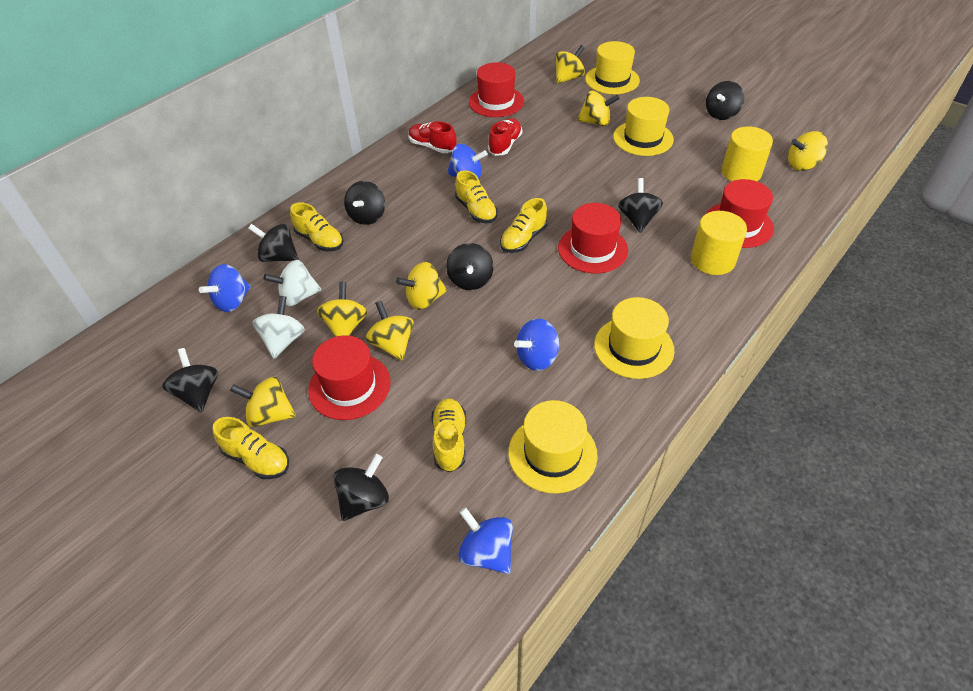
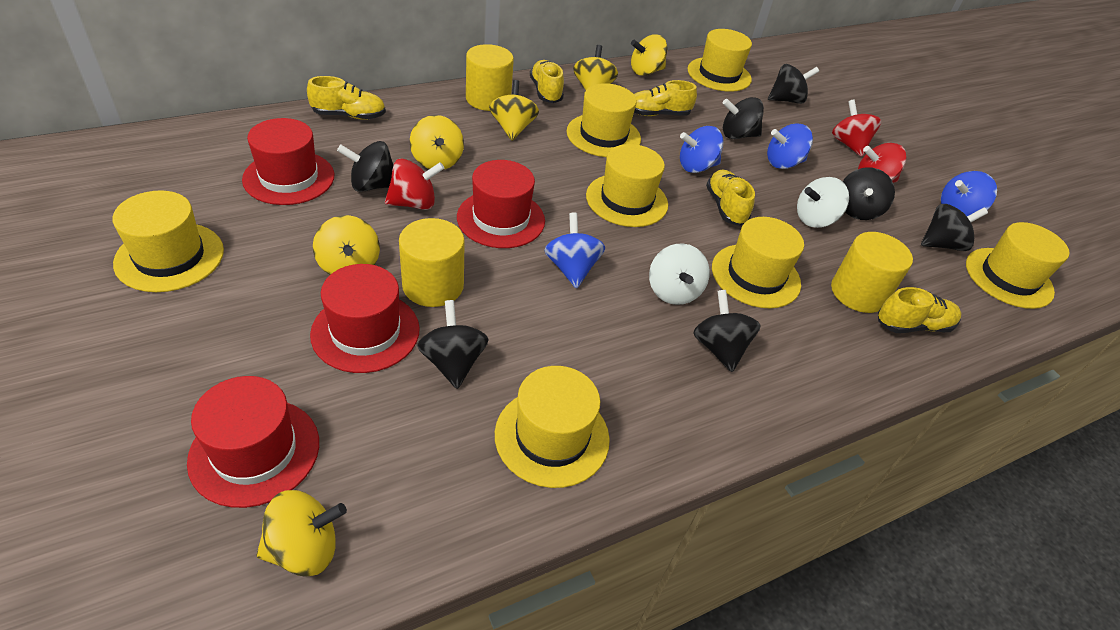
red shoe: 2 -> 0
red spinning top: 0 -> 3
yellow cylinder: 2 -> 3
yellow hat: 4 -> 7
yellow spinning top: 7 -> 6

